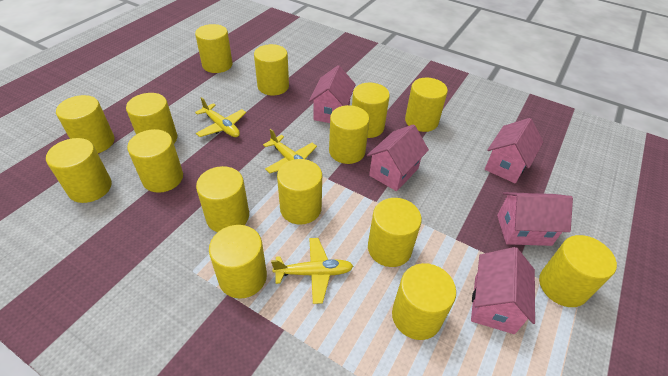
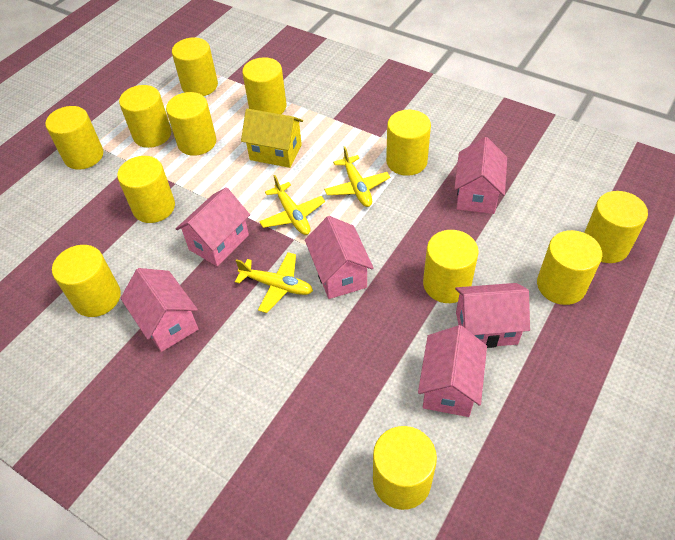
pink house: 5 -> 6
yellow cylinder: 15 -> 12
yellow house: 0 -> 1

